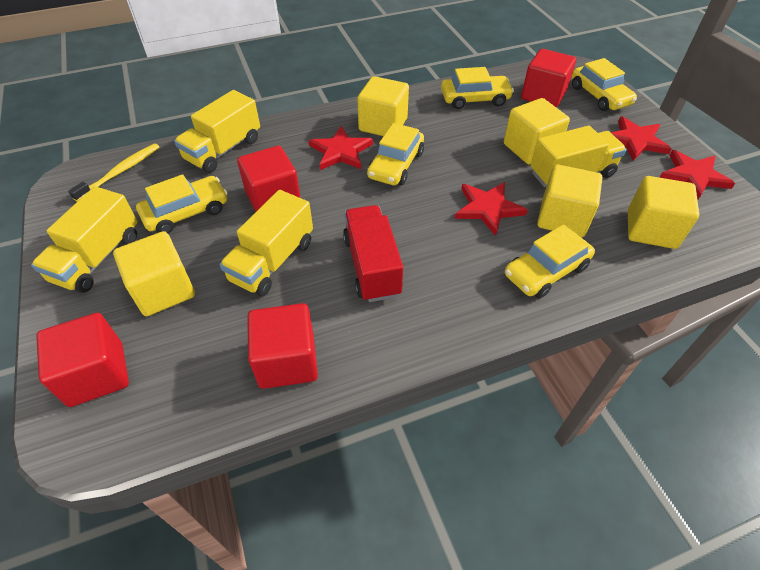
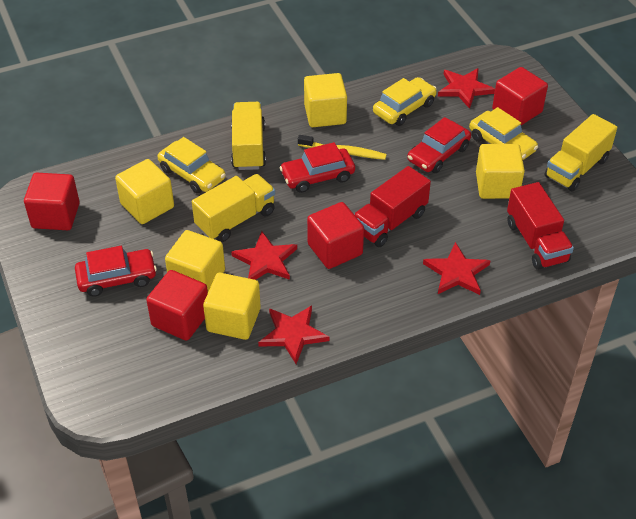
red car: 0 -> 3
red truck: 1 -> 2
yellow car: 5 -> 3
yellow truck: 4 -> 3

